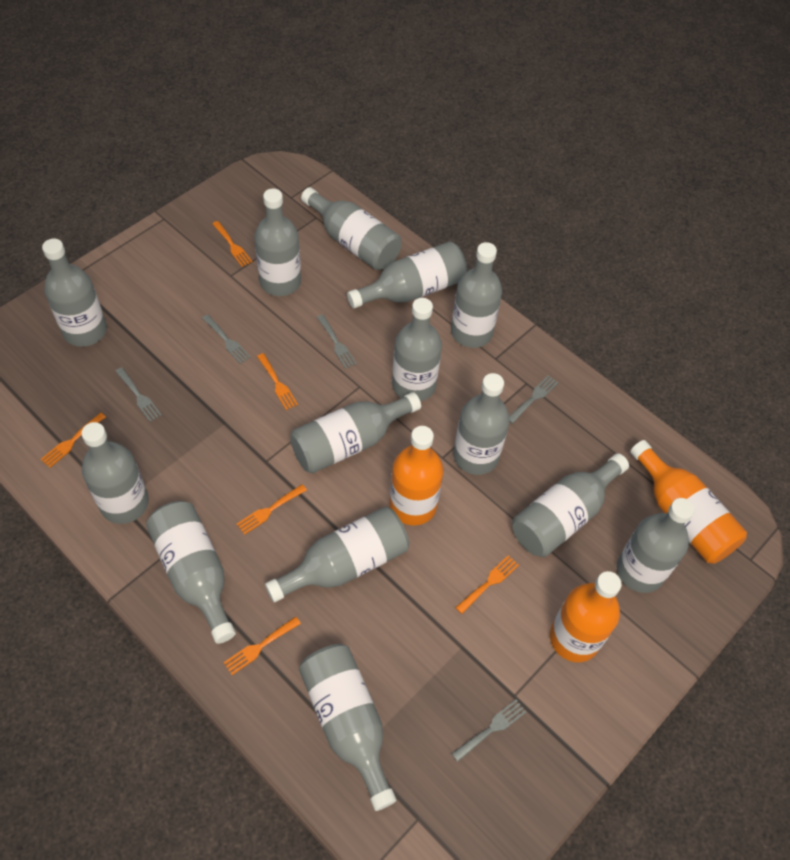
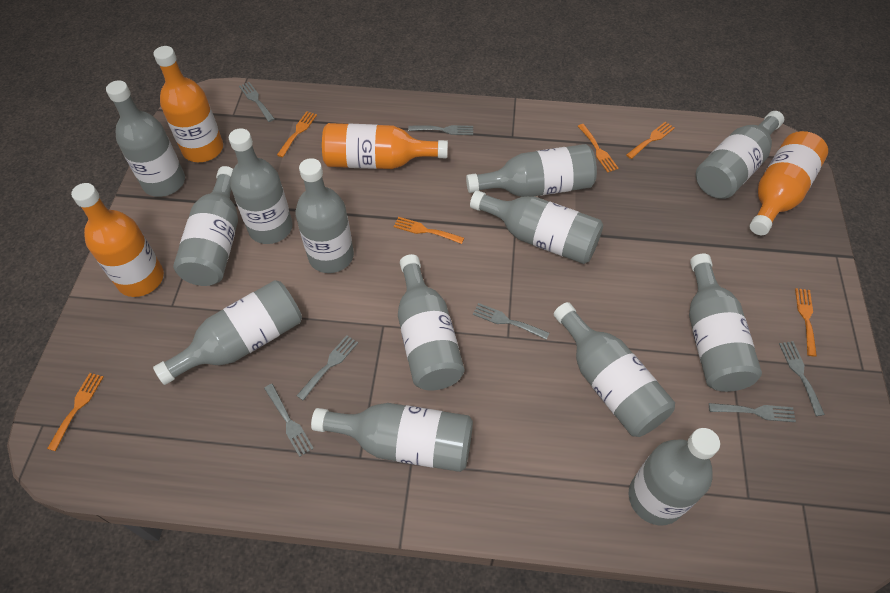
grey bottle: 14 -> 13
grey fork: 5 -> 7
orange bottle: 3 -> 4

